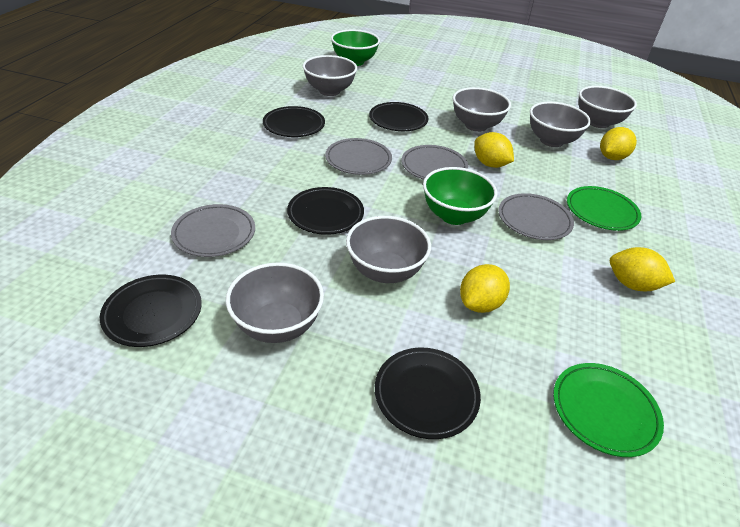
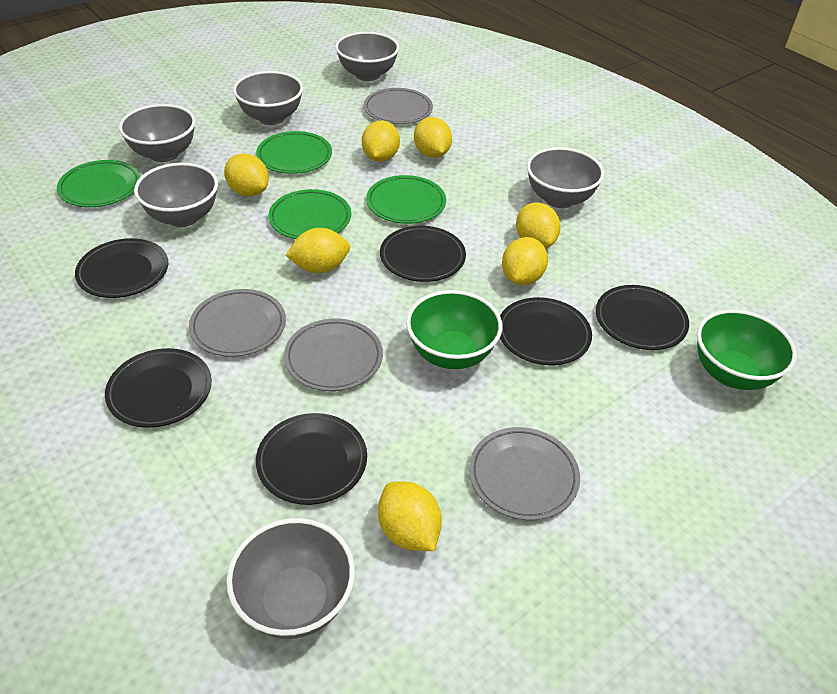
black plate: 5 -> 6
green plate: 2 -> 4
yellow lemon: 4 -> 7

